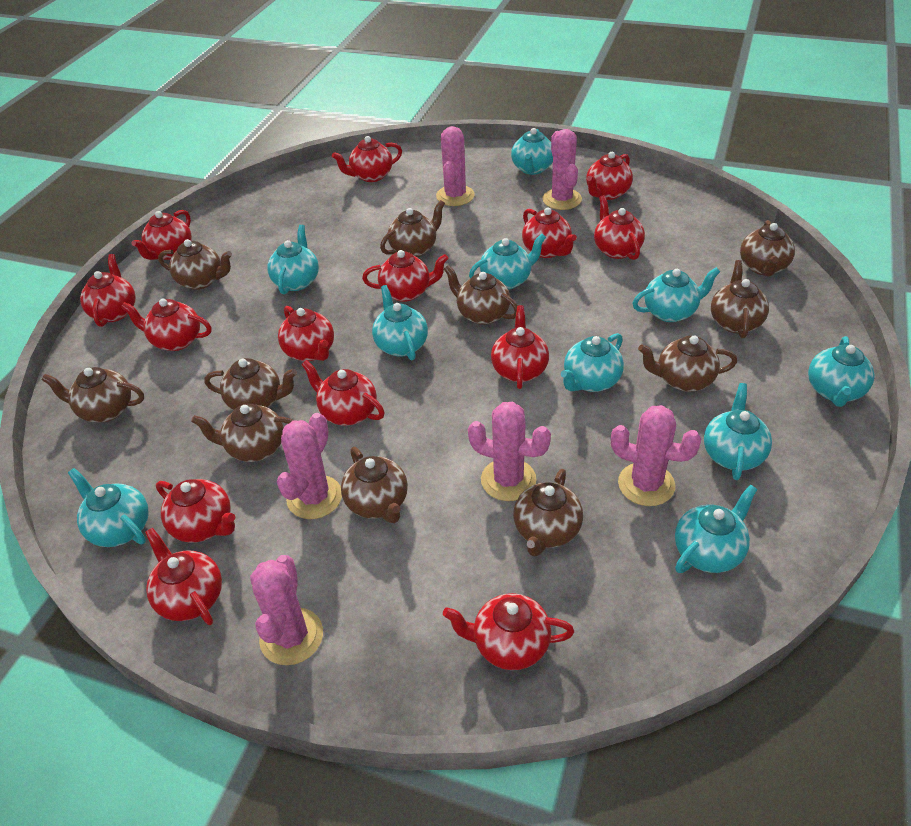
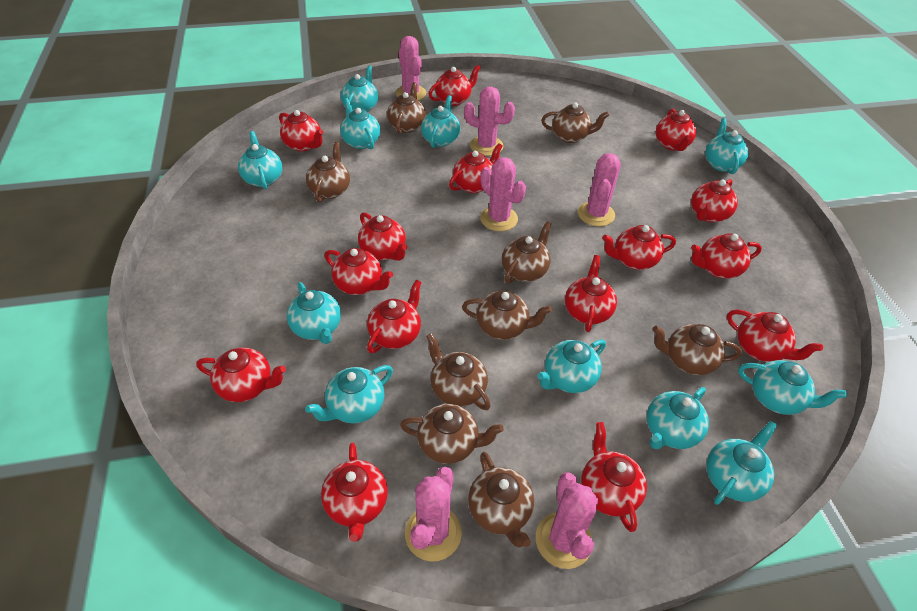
brown teapot: 11 -> 9
red teapot: 14 -> 15
turquoise teapot: 10 -> 11

